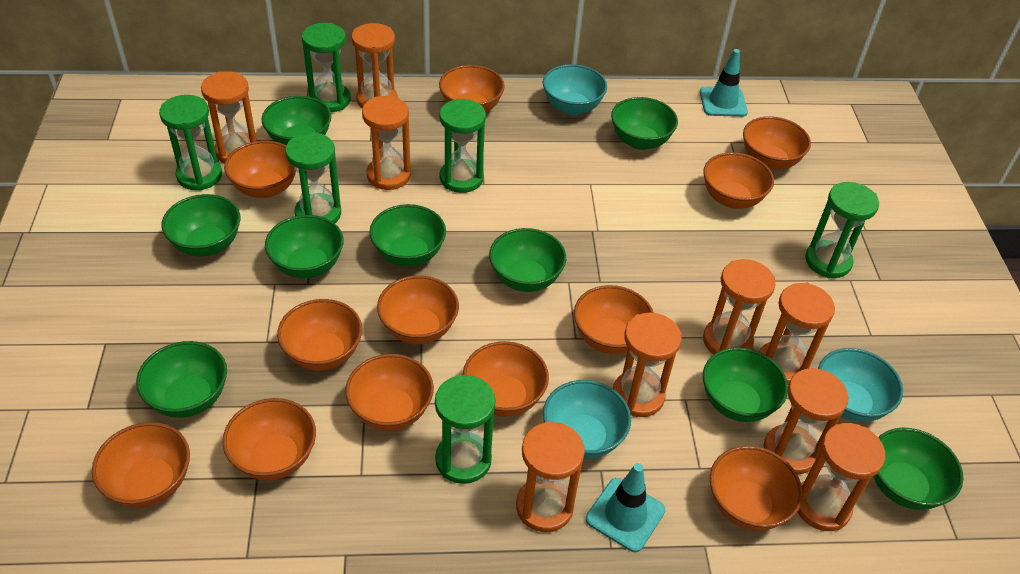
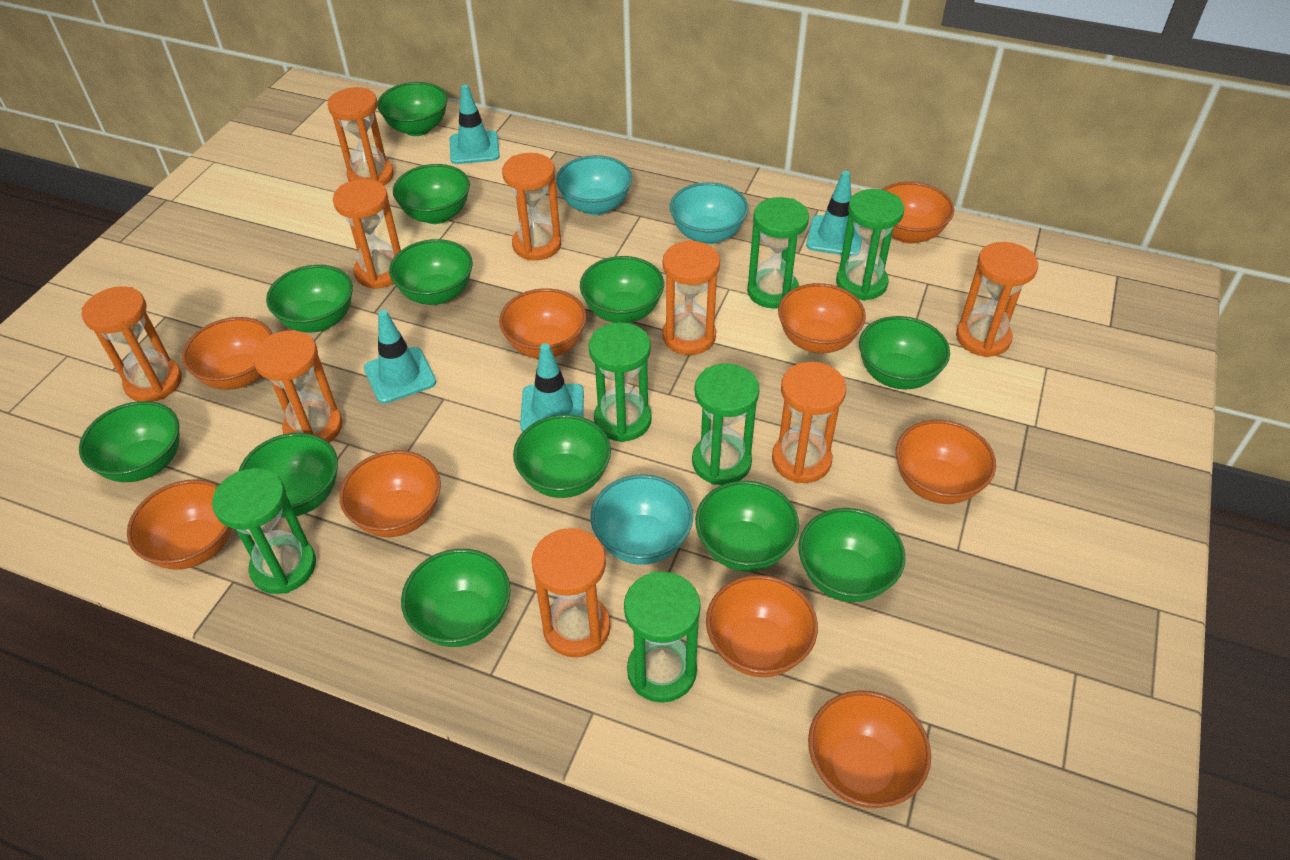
green bowl: 9 -> 12
orange bowl: 12 -> 9
turquoise traffic cone: 2 -> 4

